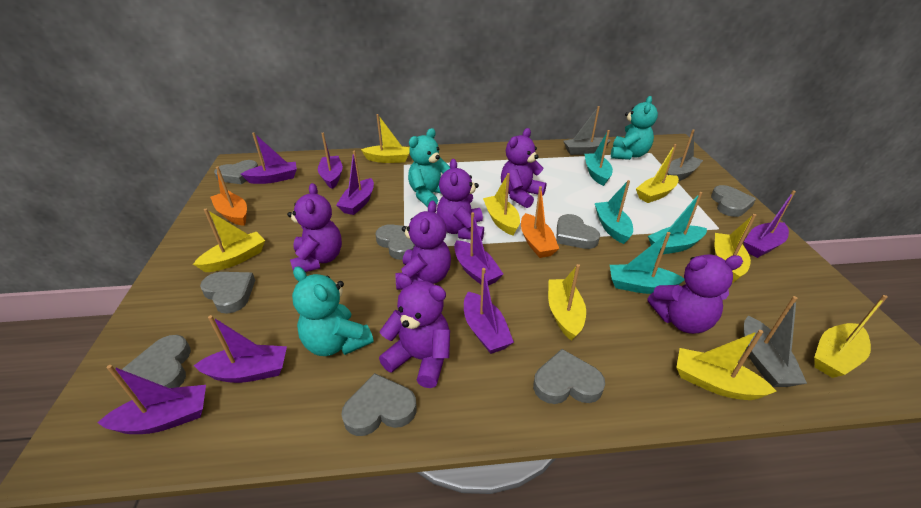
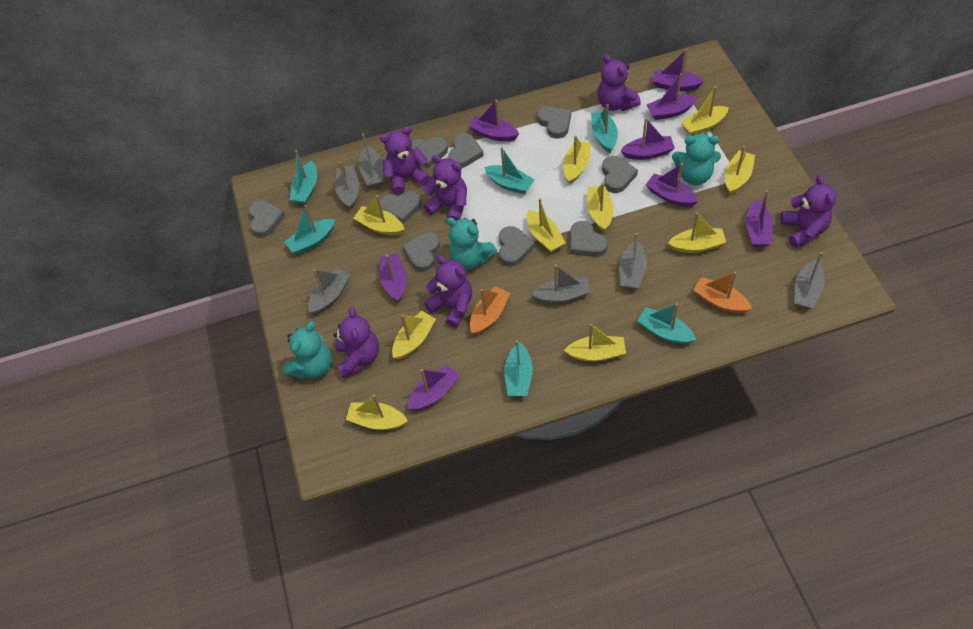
grey boat: 3 -> 6
grey heart: 8 -> 9
turquoise boat: 4 -> 6
yellow boat: 8 -> 10

